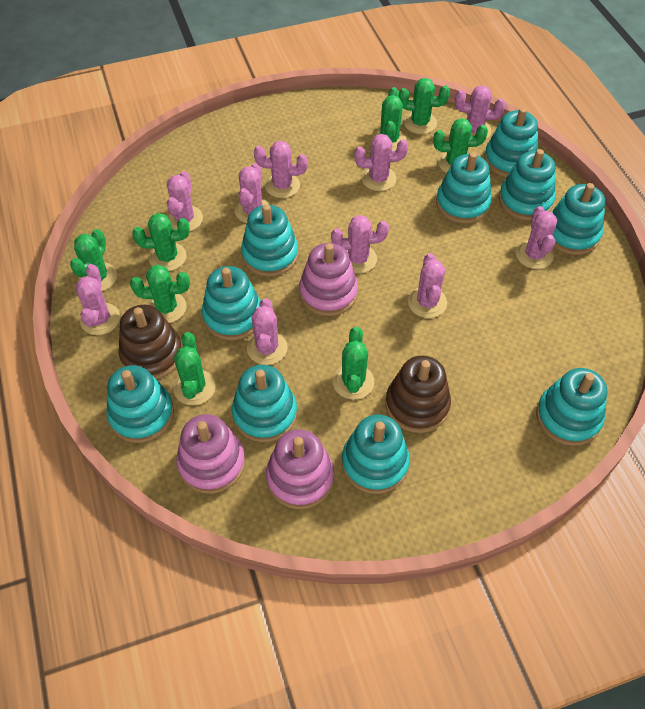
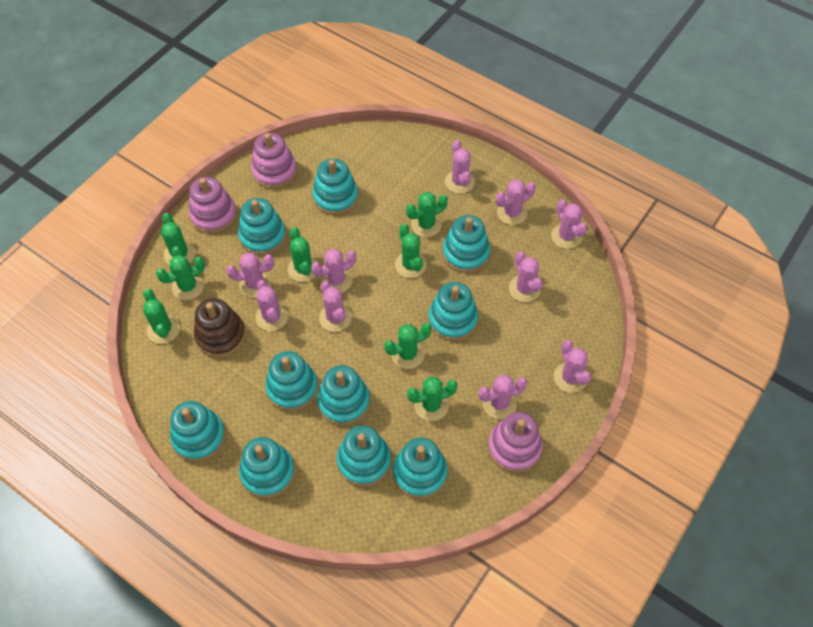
brown stacking toy: 2 -> 1

